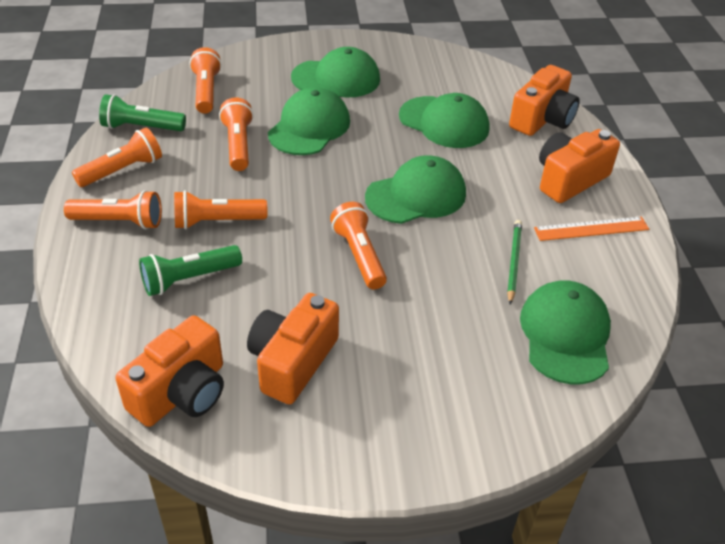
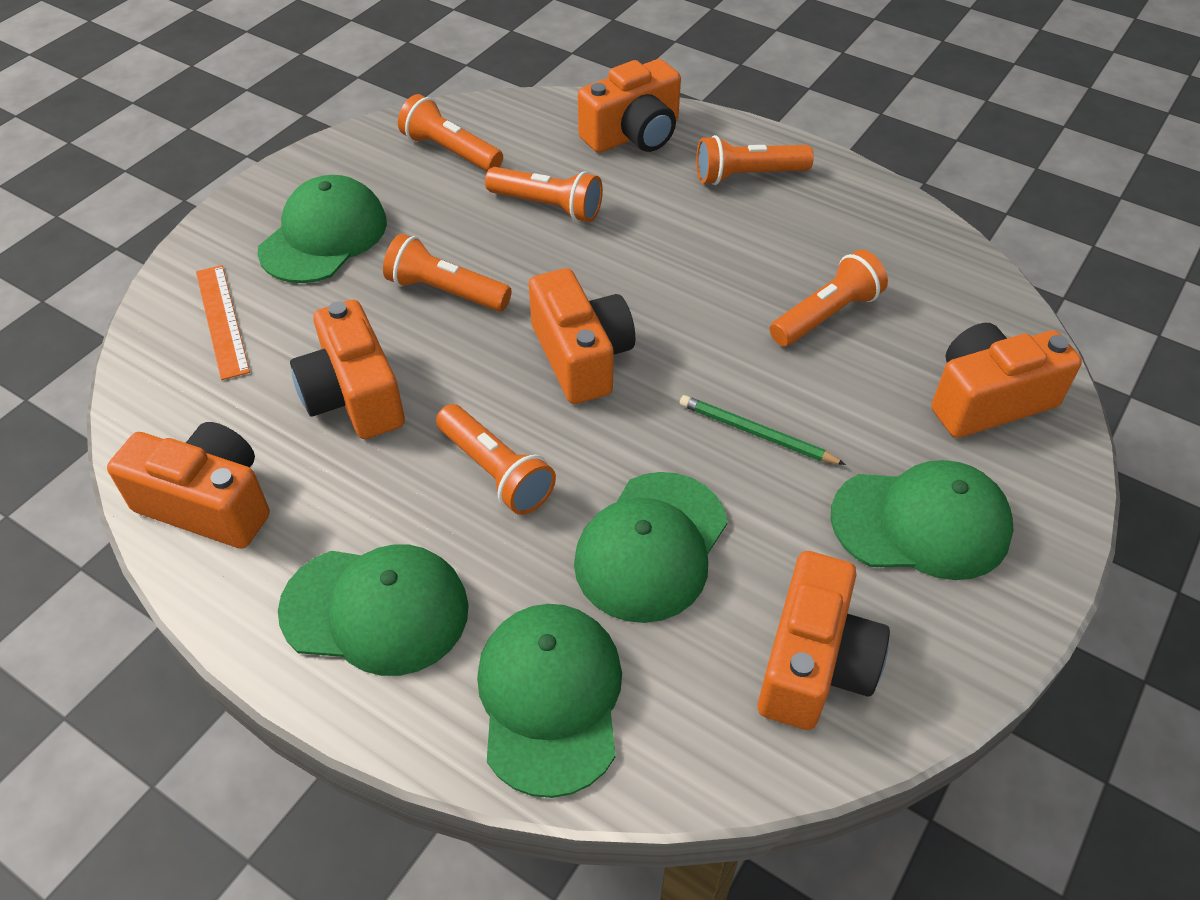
green flashlight: 2 -> 0
orange camera: 4 -> 6

